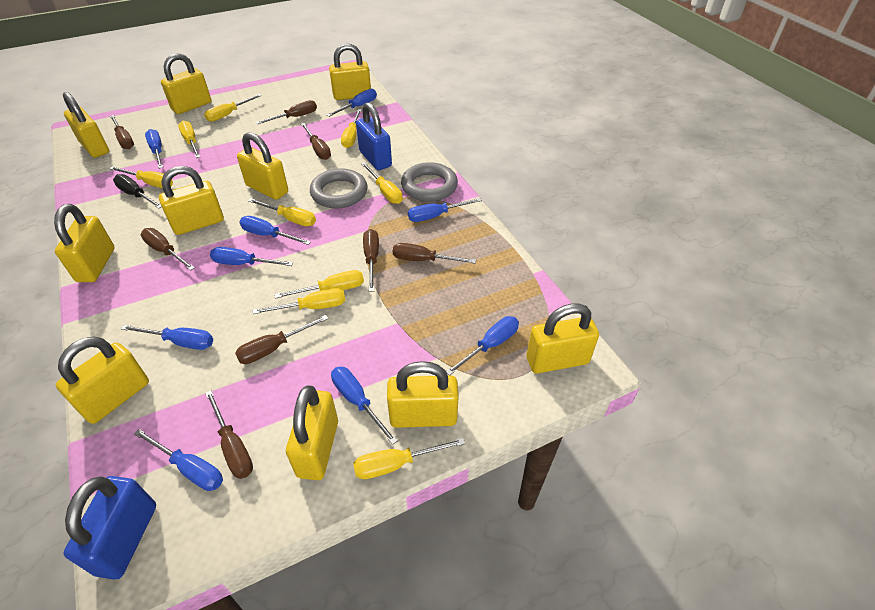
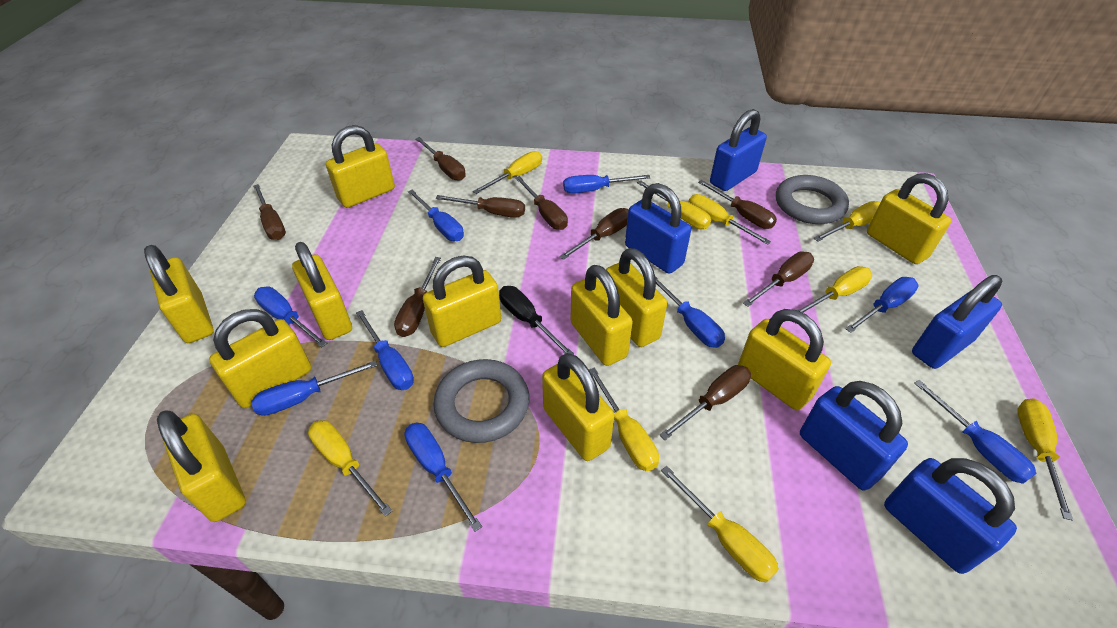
blue padlock: 2 -> 5
brown screwdriver: 8 -> 9
yellow padlock: 10 -> 11

